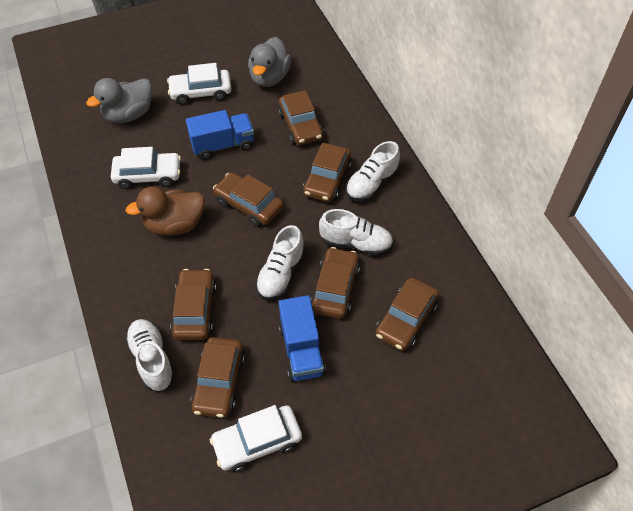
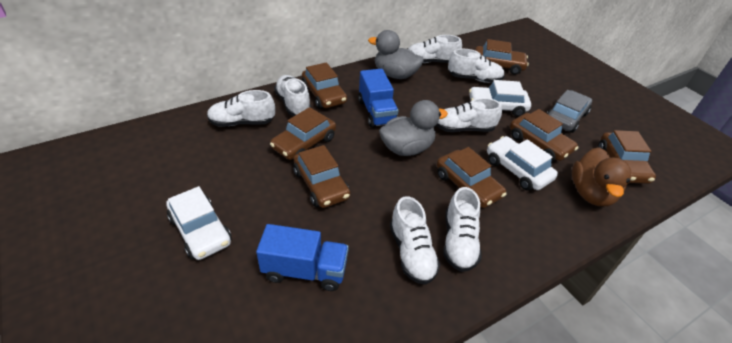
grey car: 0 -> 1
white shoe: 4 -> 7

